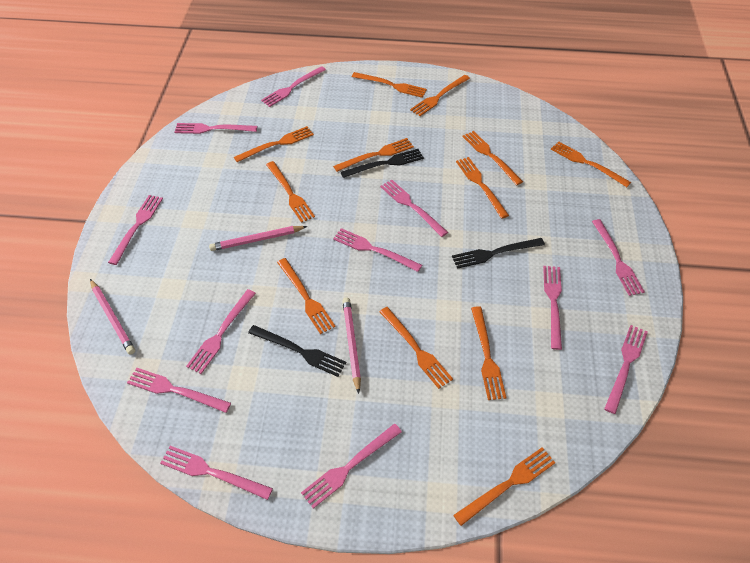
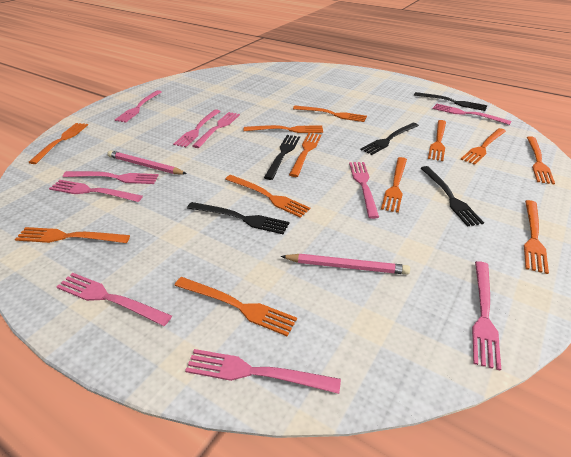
black fork: 3 -> 5
pink fork: 12 -> 10
pink pencil: 3 -> 2

